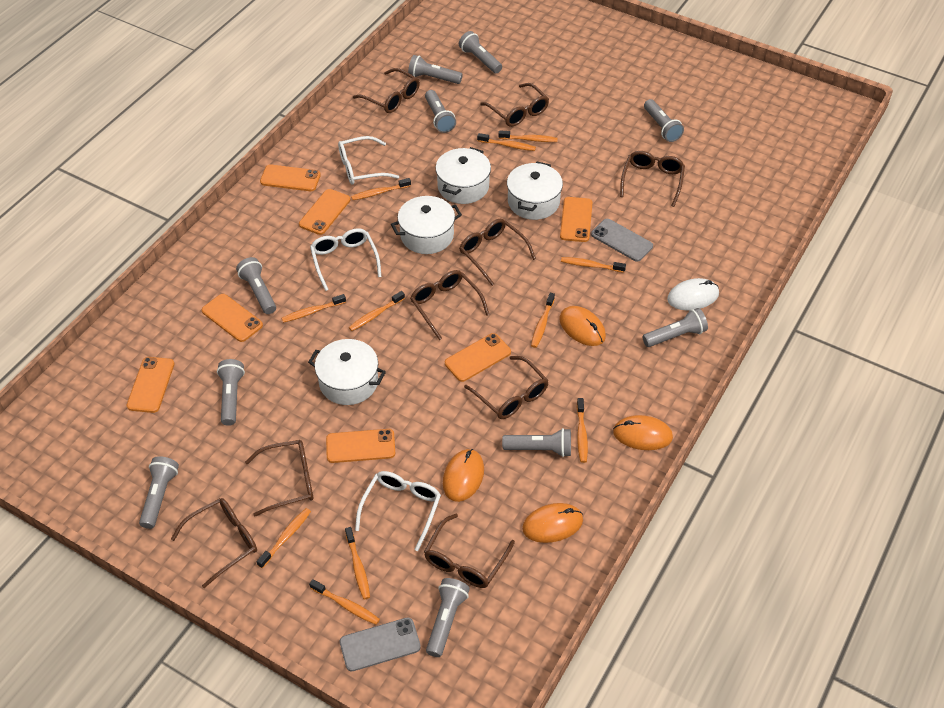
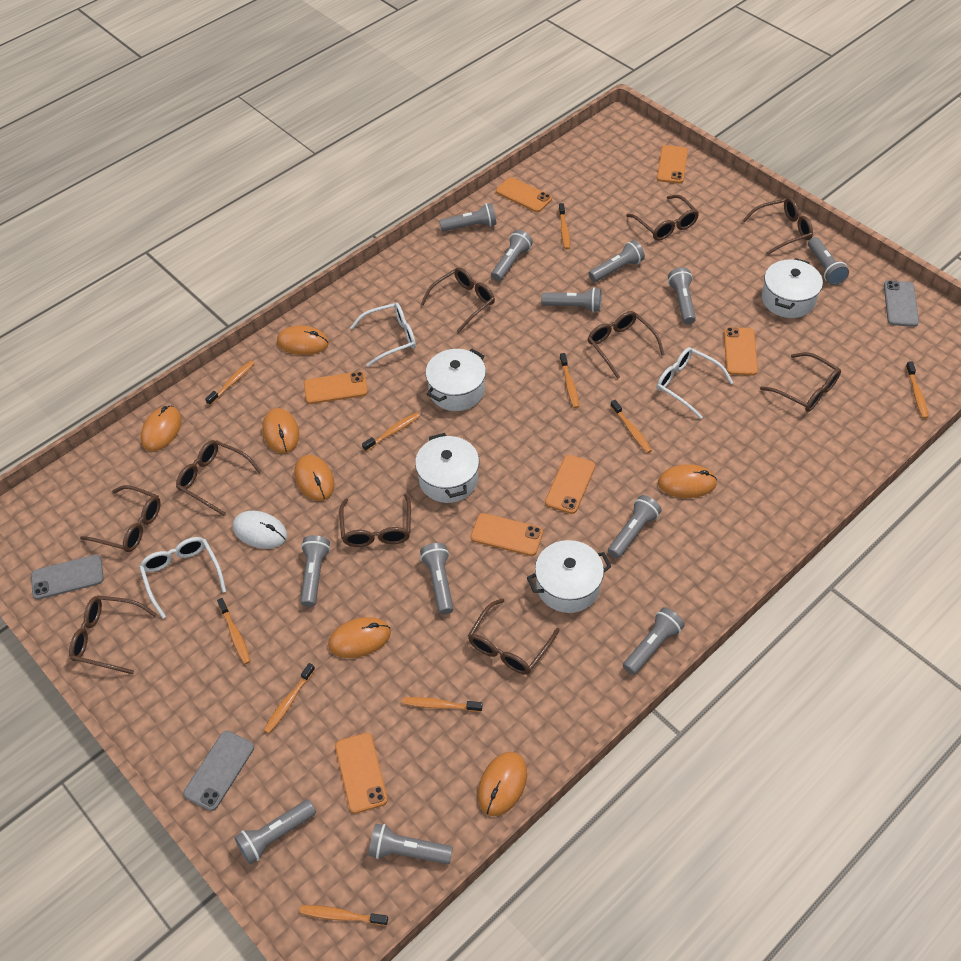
brown glasses: 9 -> 10
grey flashlight: 10 -> 12
grey phone: 2 -> 3
orange mouse: 4 -> 7
orange toothbrush: 11 -> 10

